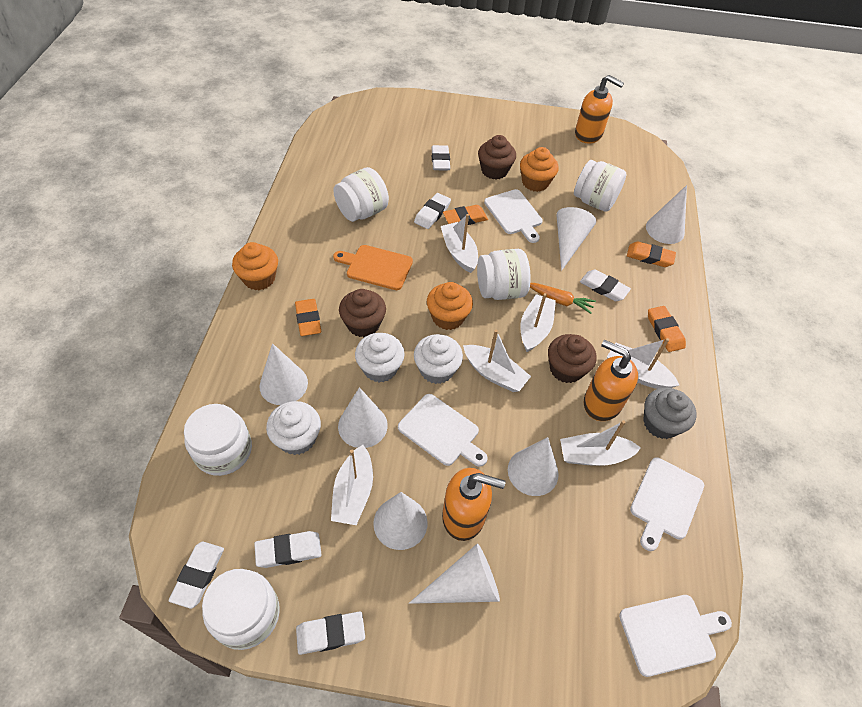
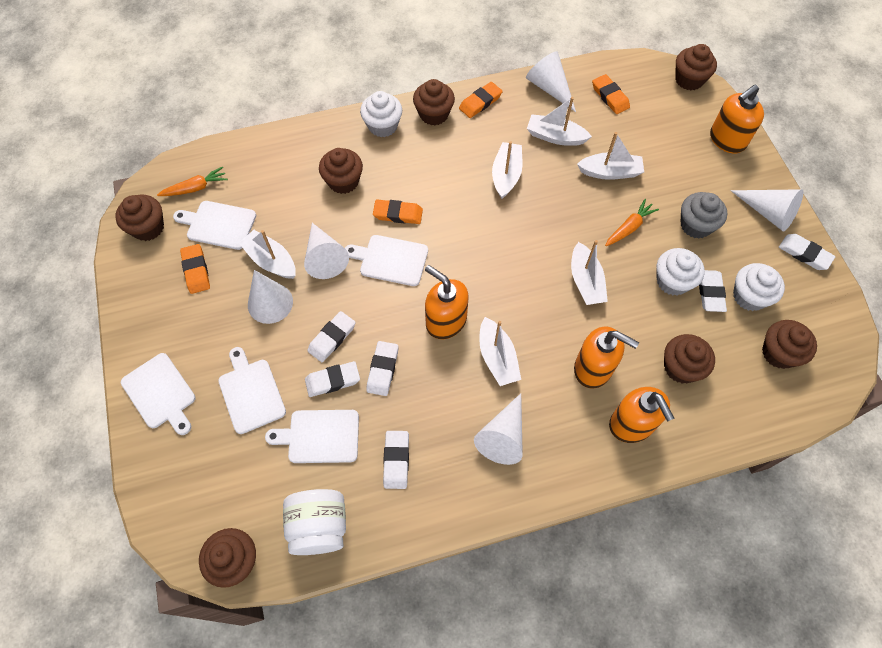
brown cupcake: 3 -> 7
orange carrot: 1 -> 2
orange cupcake: 3 -> 0
orange cutting board: 1 -> 0
orange soap dispenser: 3 -> 4
white cone: 7 -> 5
white cutting board: 4 -> 5
white jar: 5 -> 1

